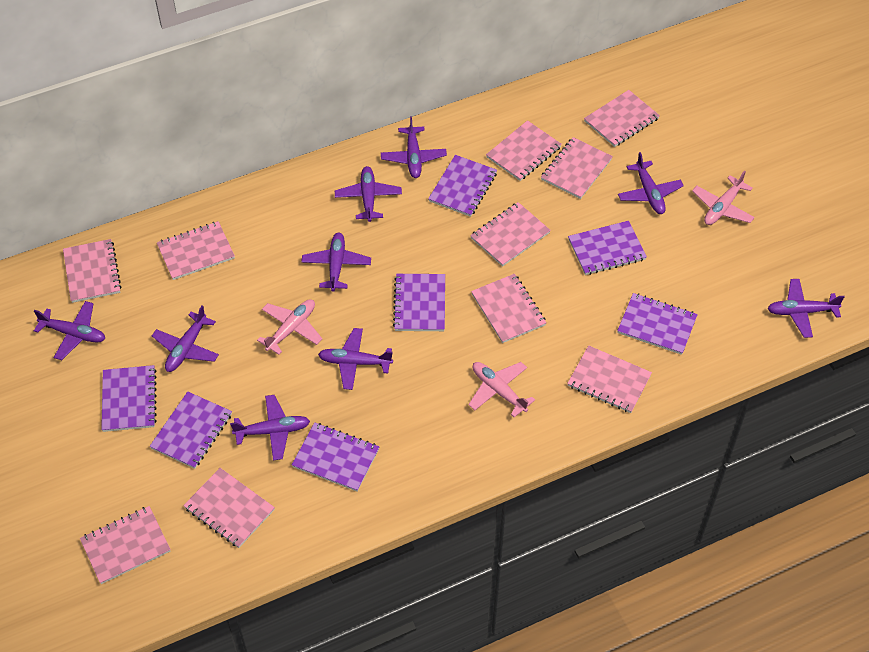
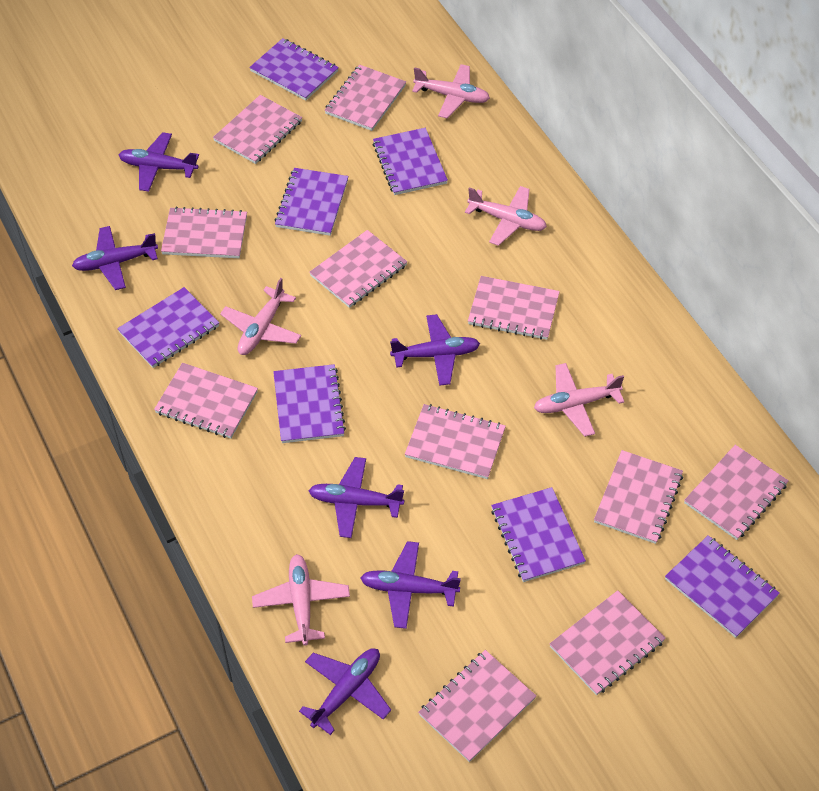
pink notebook: 10 -> 11
pink plane: 3 -> 5
purple plane: 9 -> 6

